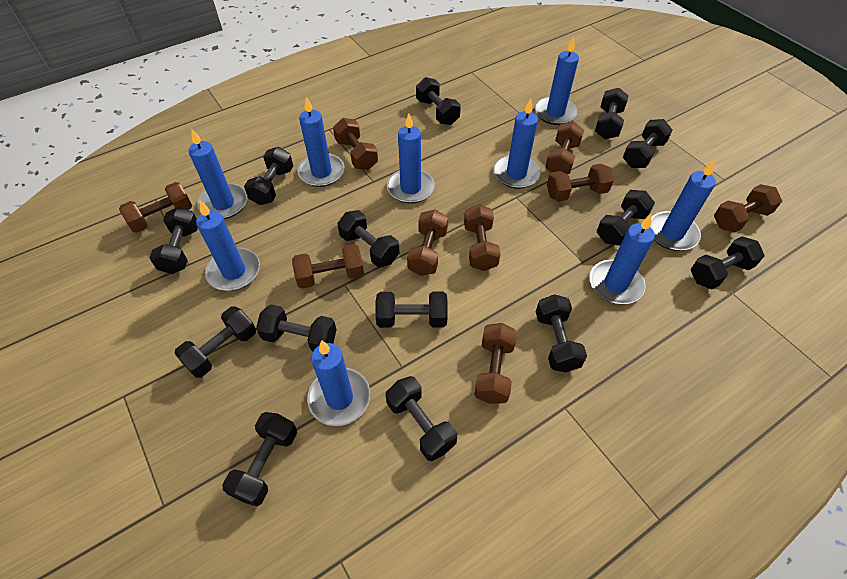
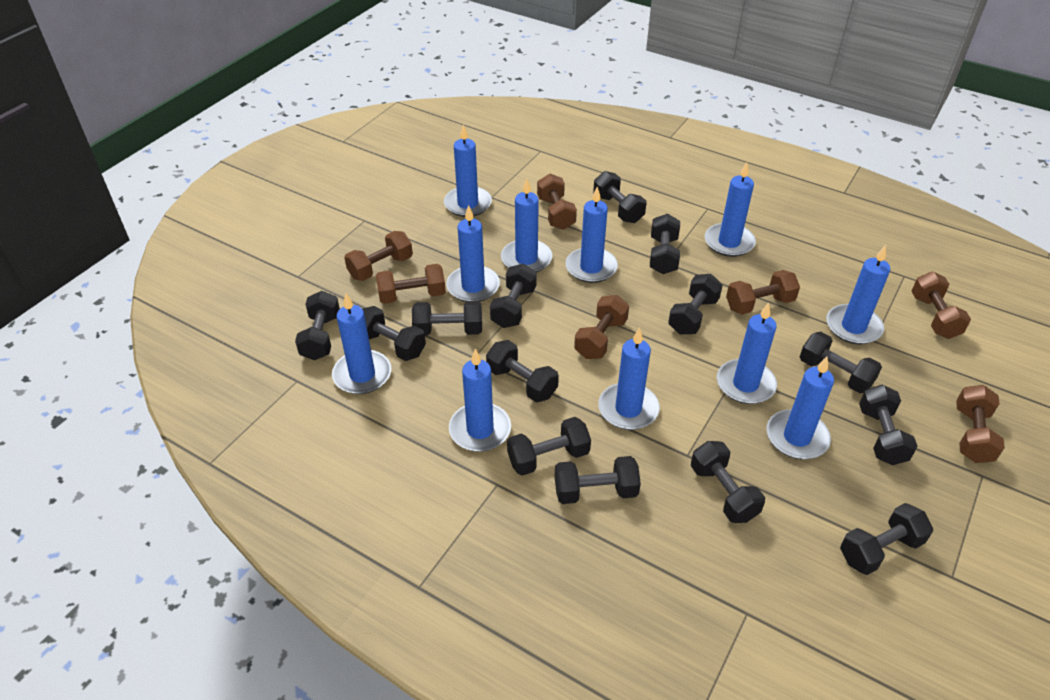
blue candle: 9 -> 11
brown dumbbell: 9 -> 7

